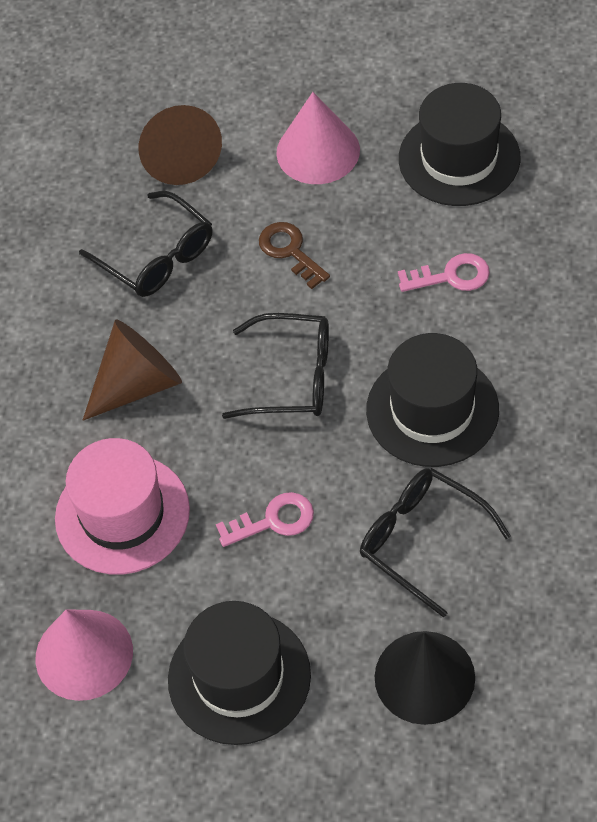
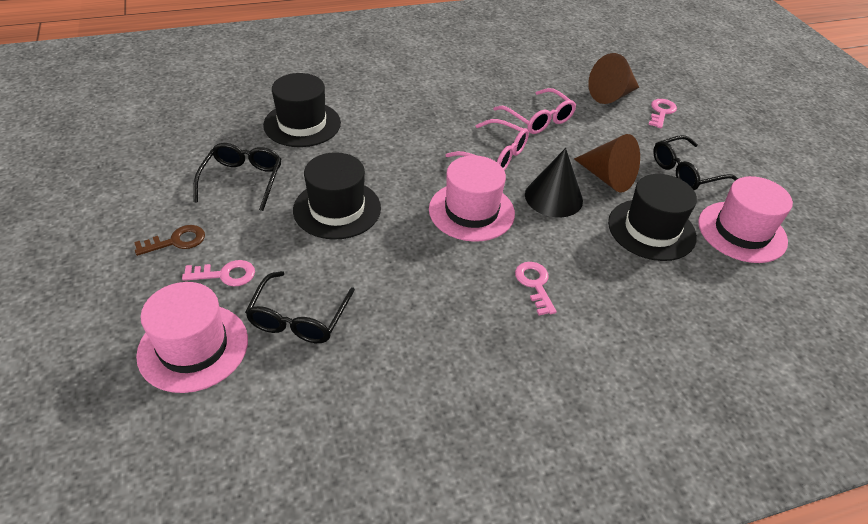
pink cone: 2 -> 0
pink glasses: 0 -> 2
pink hat: 1 -> 3
pink key: 2 -> 3

